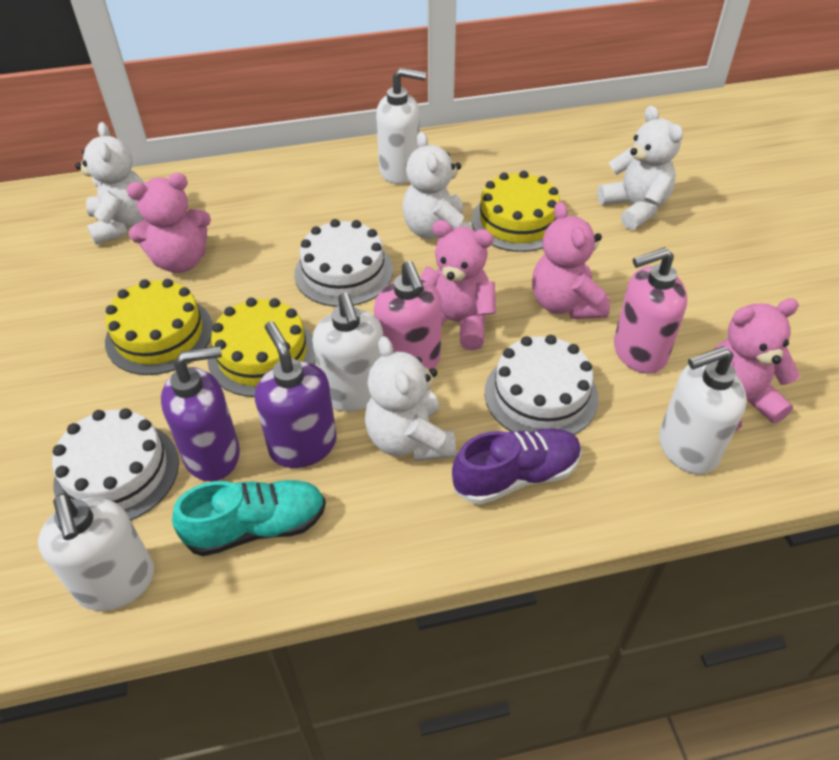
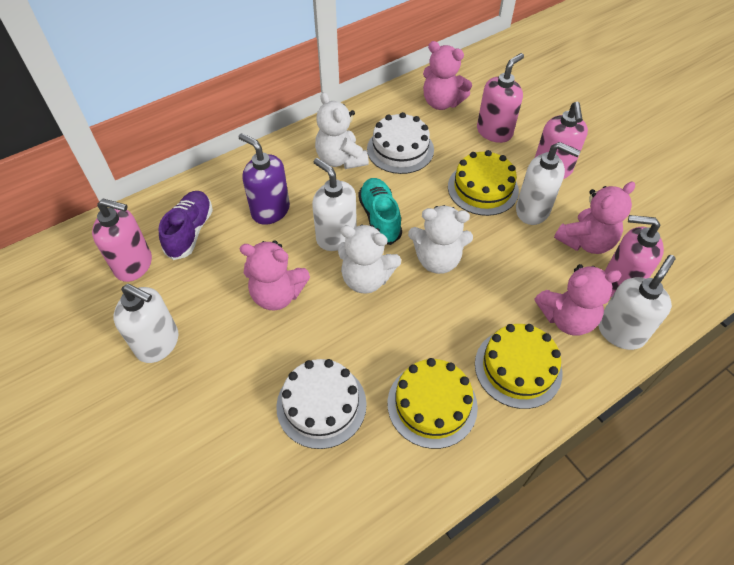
pink soap dispenser: 2 -> 4
purple soap dispenser: 2 -> 1
white cake: 3 -> 2
white teddy bear: 4 -> 3

